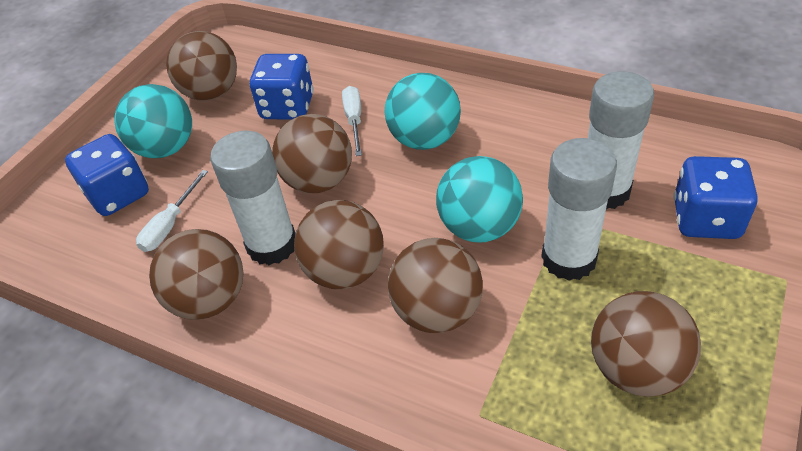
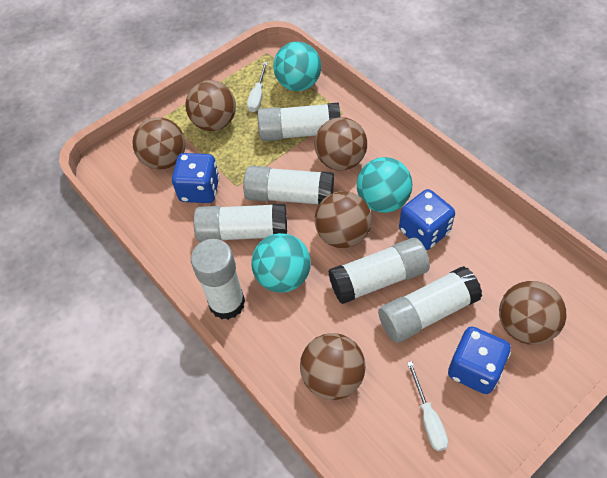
white glue stick: 3 -> 6

